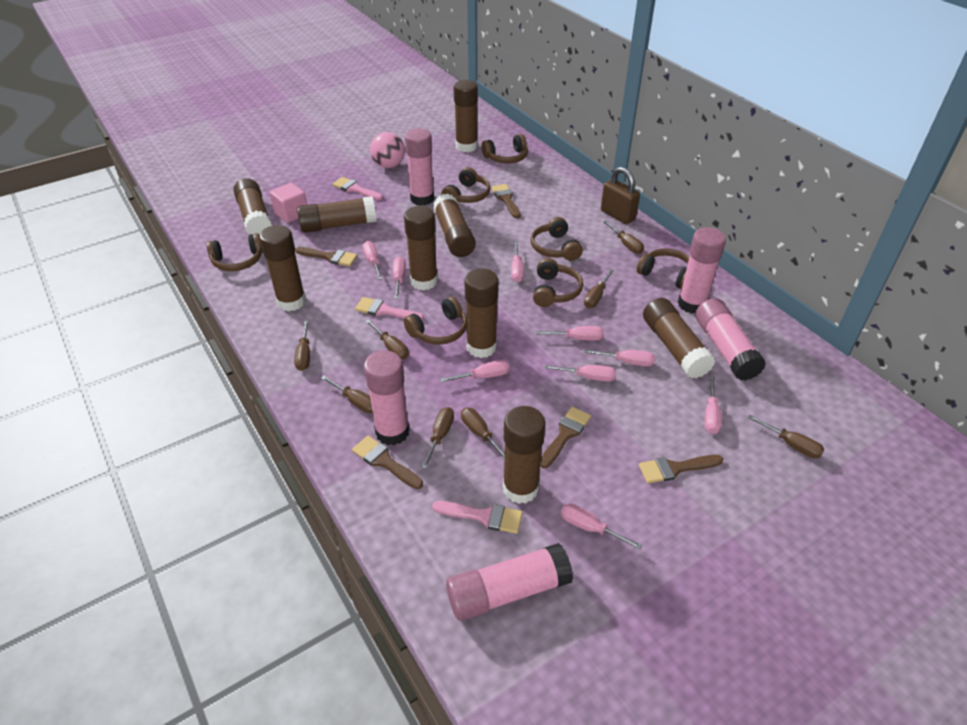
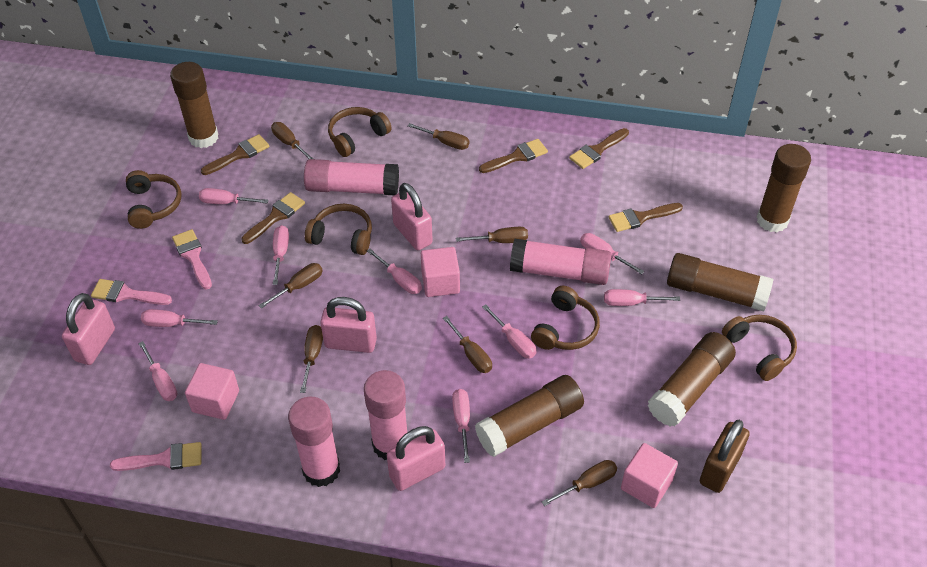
brown glue stick: 9 -> 5
brown headphones: 7 -> 5
brown screwdriver: 8 -> 7
pink ball: 1 -> 0
pink cube: 1 -> 3
pink glue stick: 5 -> 4
pink padlock: 0 -> 4

